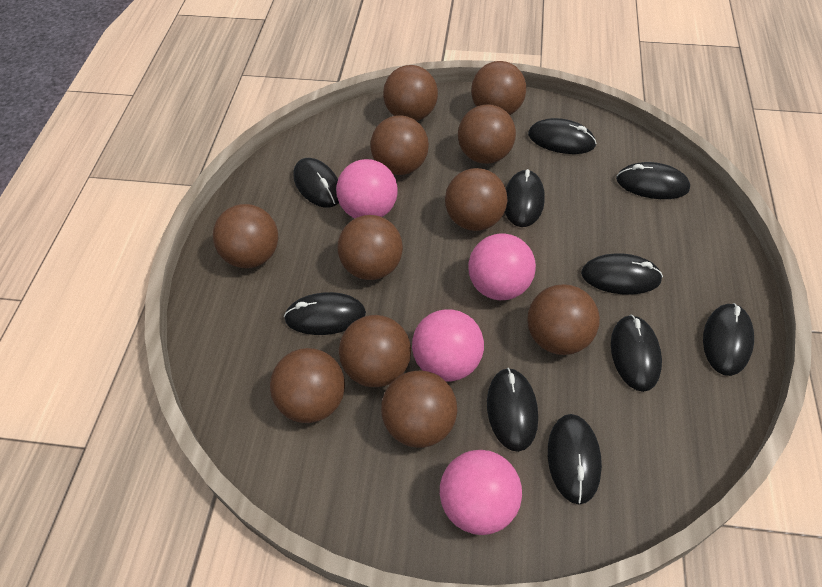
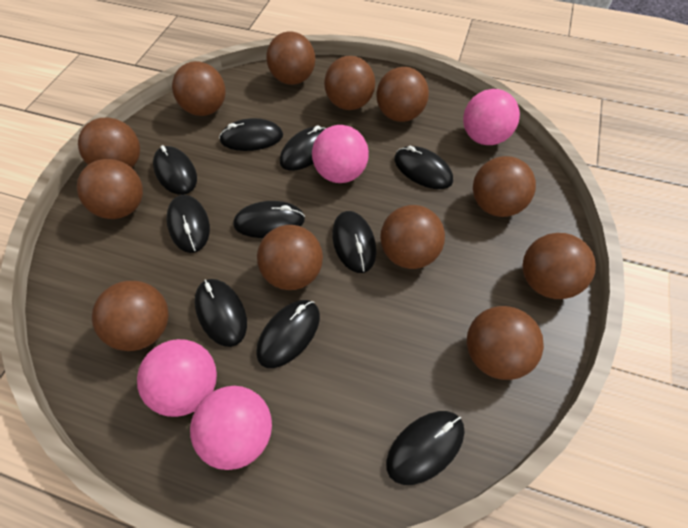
brown ball: 11 -> 12

